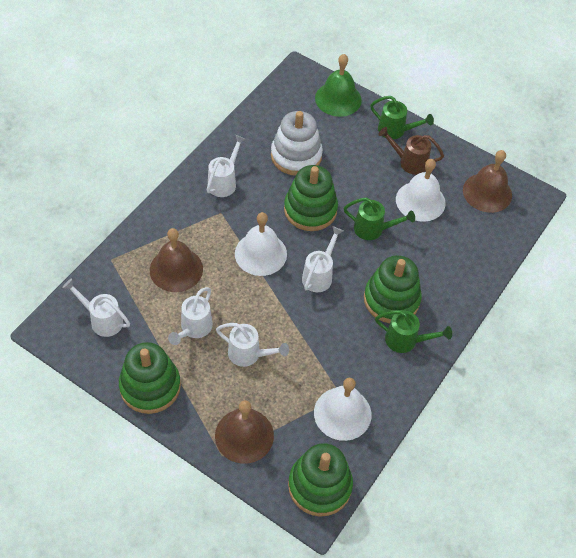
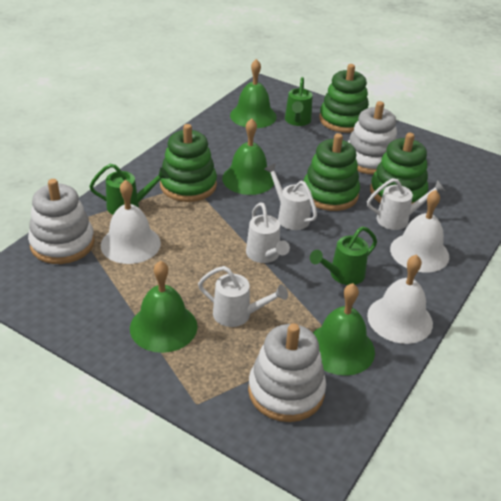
brown bell: 3 -> 0
brown watering can: 1 -> 0
green bell: 1 -> 4
white stacking toy: 1 -> 3
white watering can: 5 -> 4

